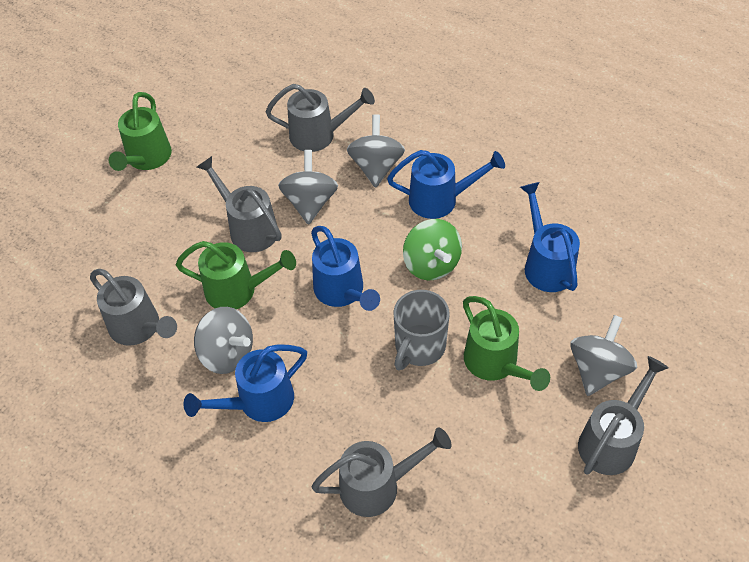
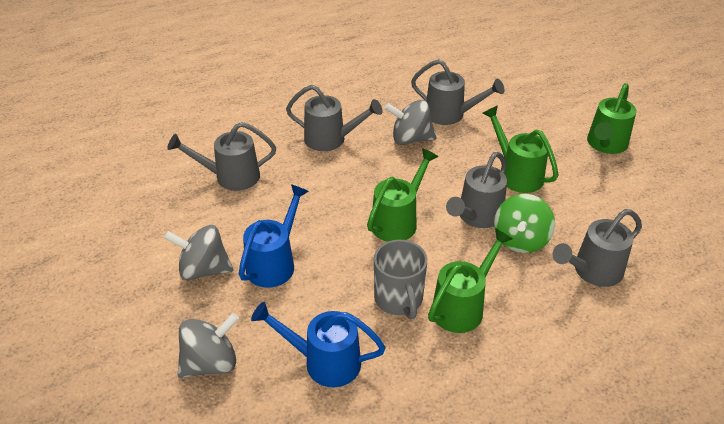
blue watering can: 4 -> 2
green watering can: 3 -> 4
grey spinning top: 4 -> 3

